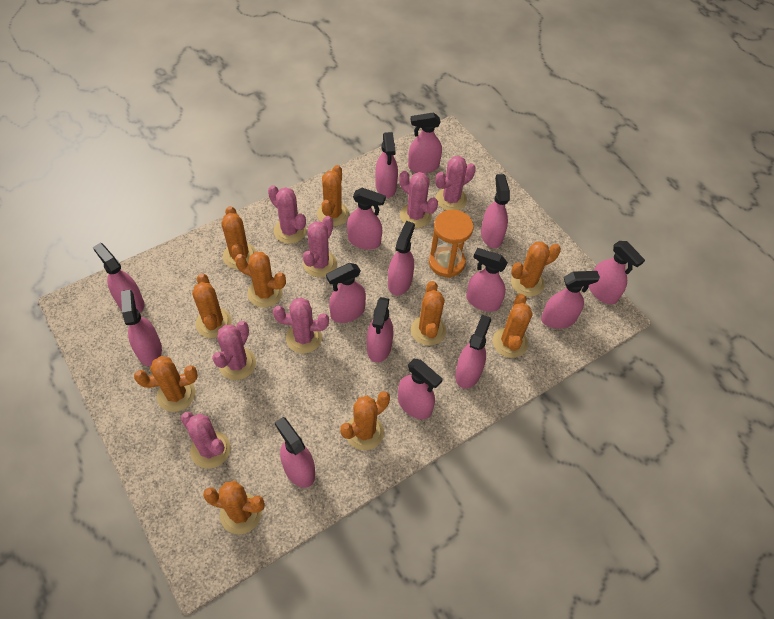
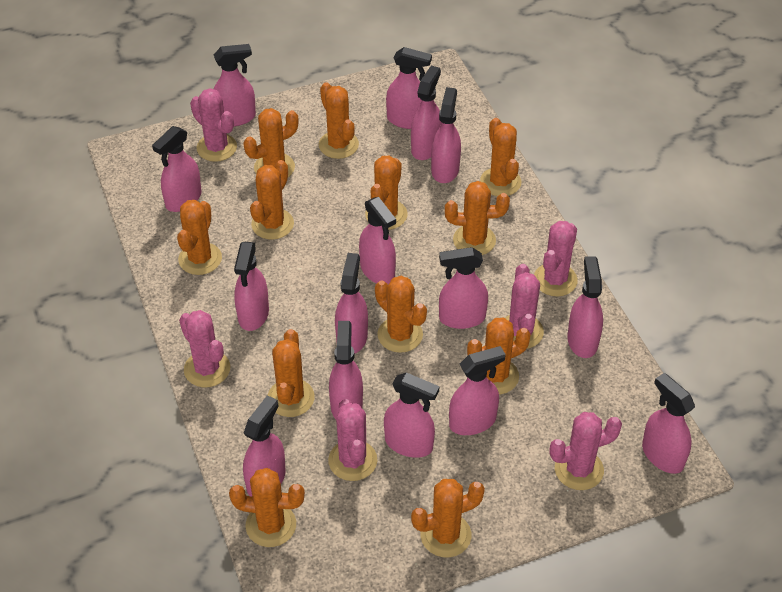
orange cactus: 10 -> 12
orange hourglass: 1 -> 0
pink cactus: 7 -> 6

